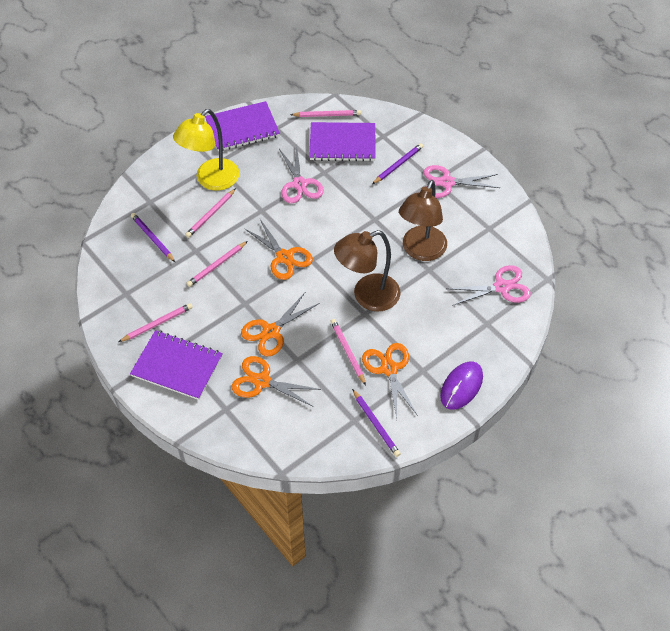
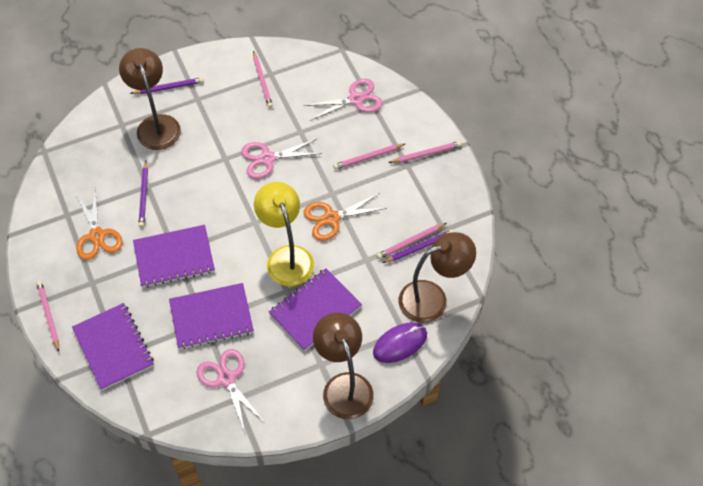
brown lamp: 2 -> 3
orange scissors: 4 -> 2
purple notebook: 3 -> 4

